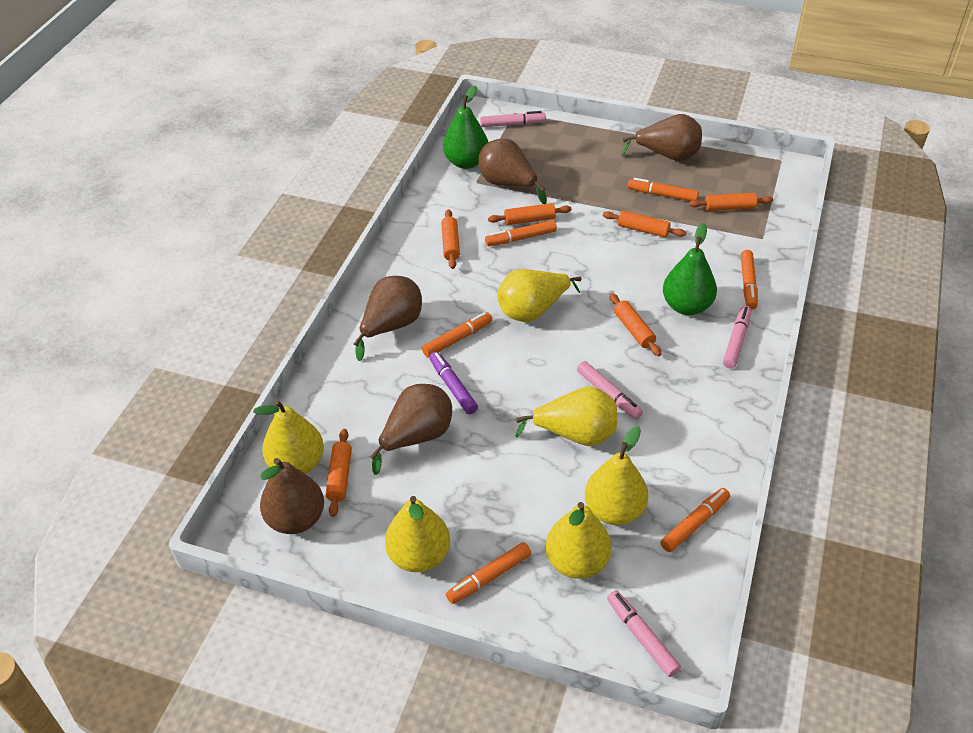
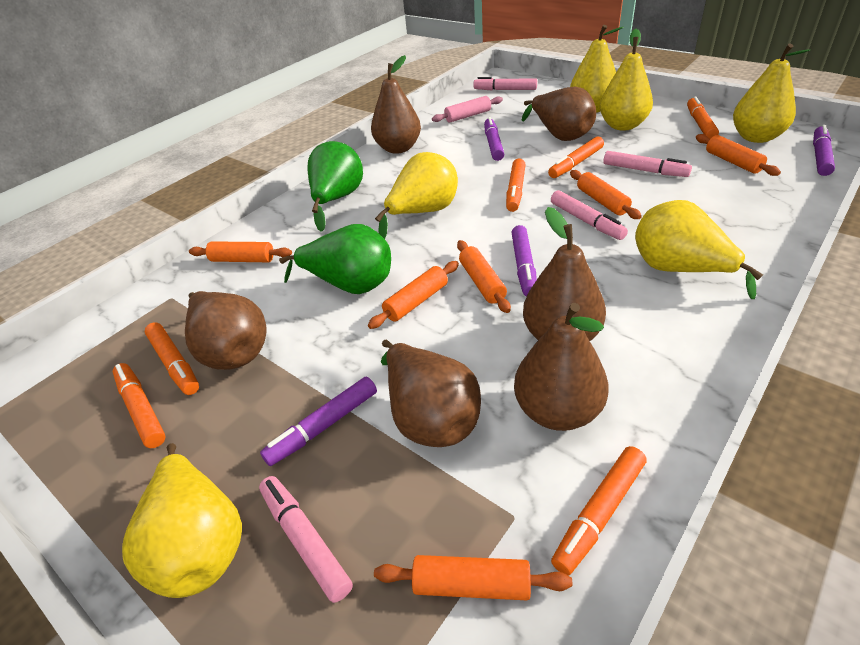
brown pear: 5 -> 6
pink rolling pin: 0 -> 1
purple marker: 1 -> 4

